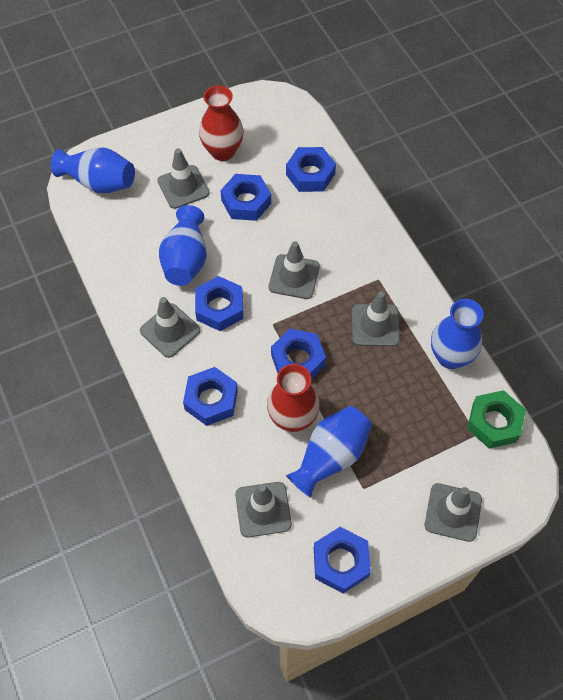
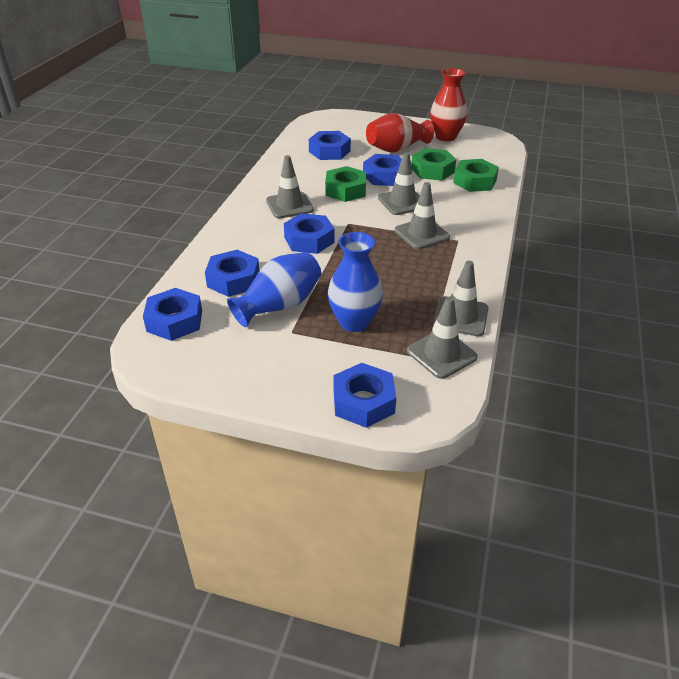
blue vase: 4 -> 2
green nut: 1 -> 3
grey traffic cone: 6 -> 5

